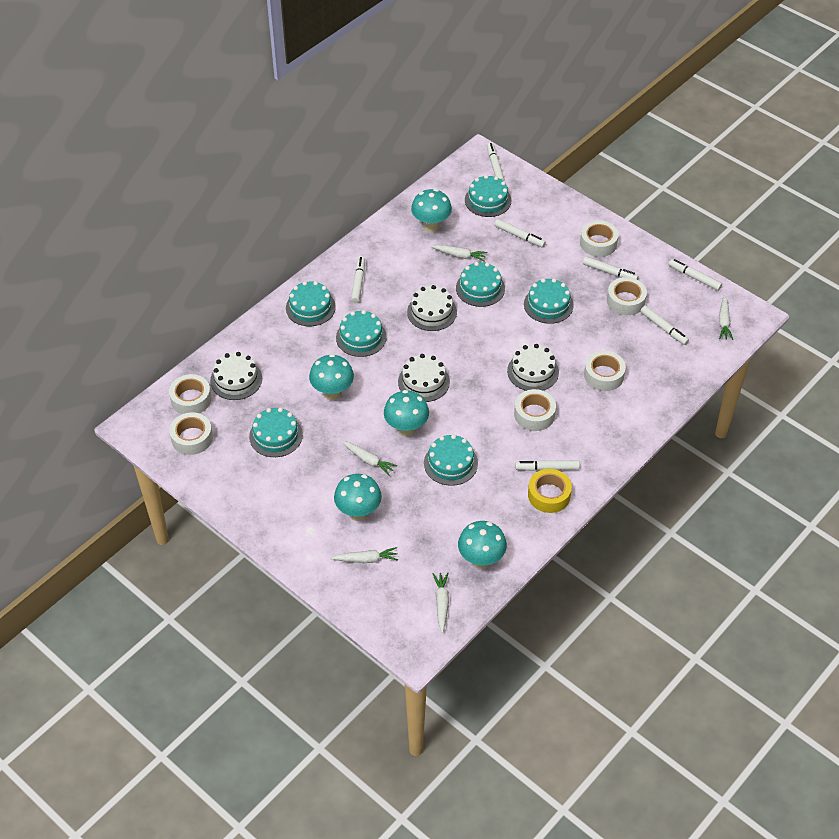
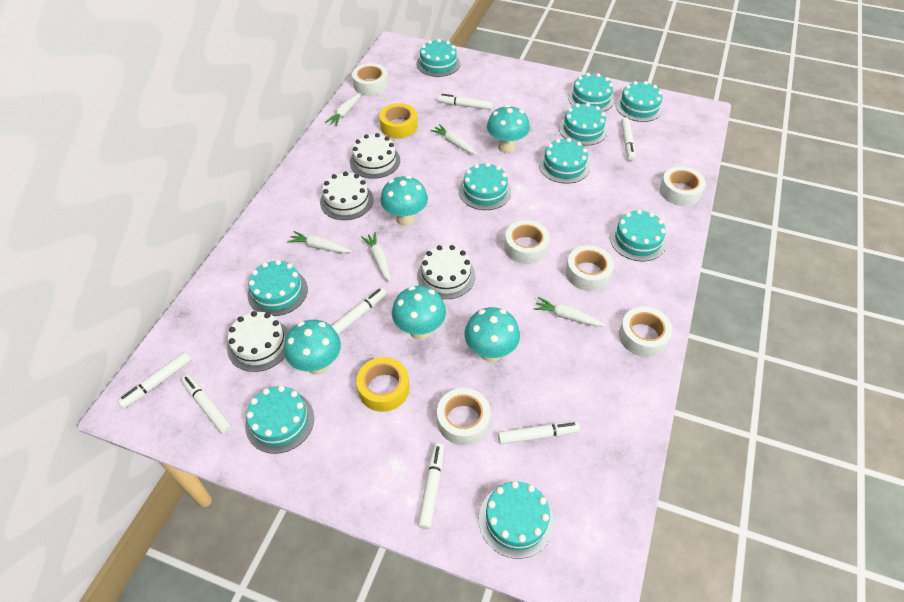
turquoise cake: 7 -> 10
yellow tape: 1 -> 2

